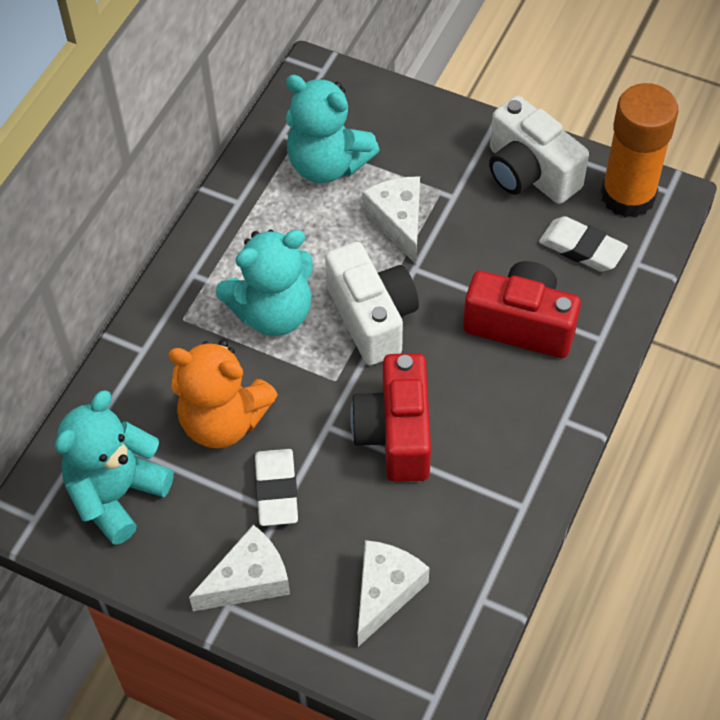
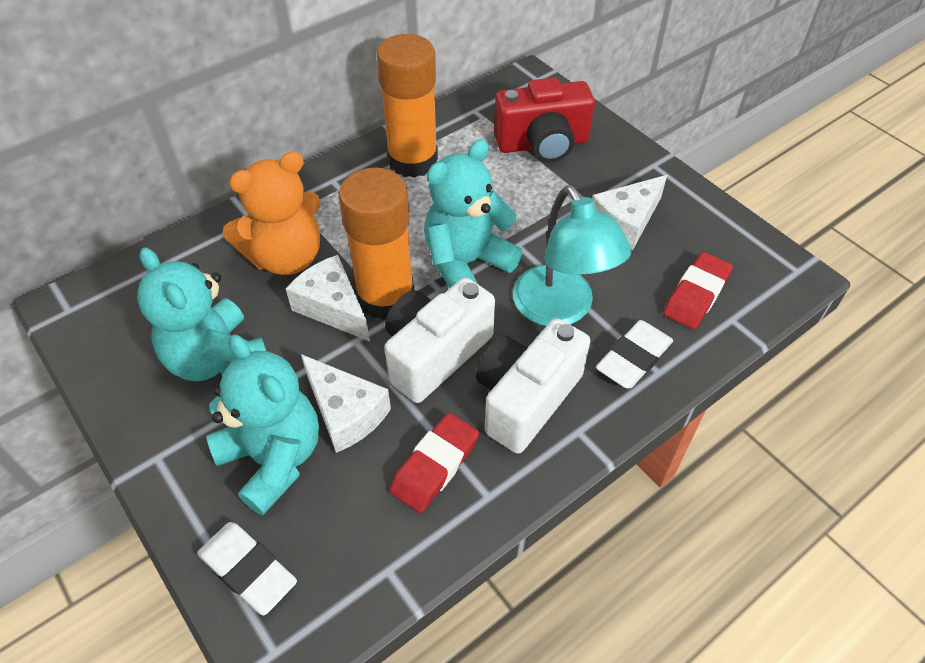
orange glue stick: 1 -> 2
red camera: 2 -> 1
red eraser: 0 -> 2
turquoise lamp: 0 -> 1

